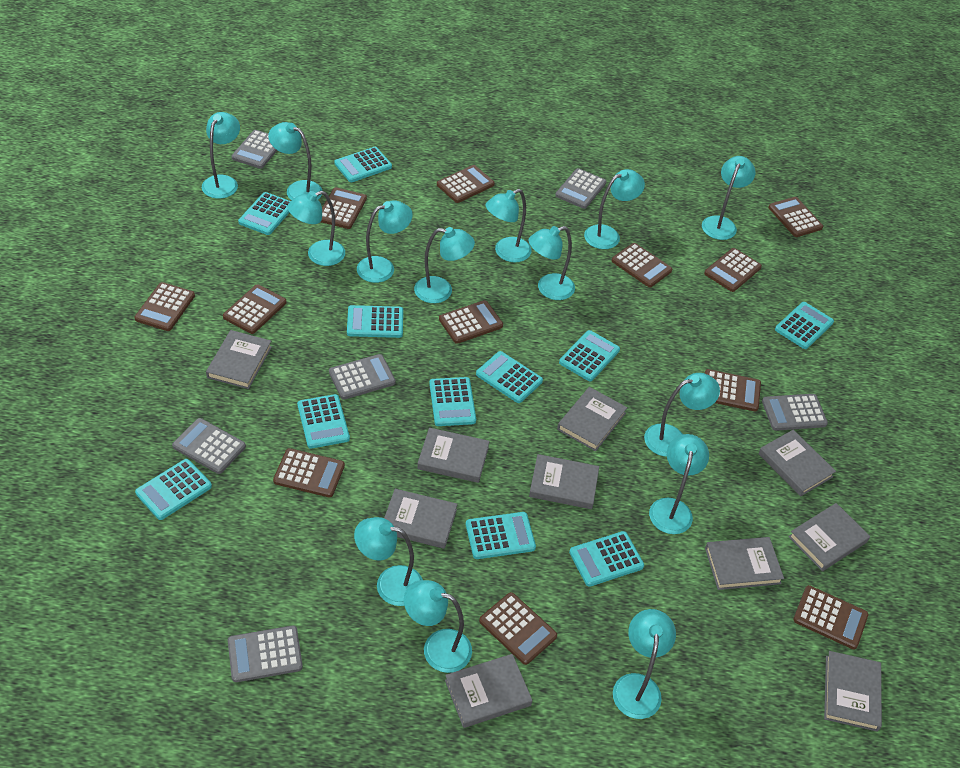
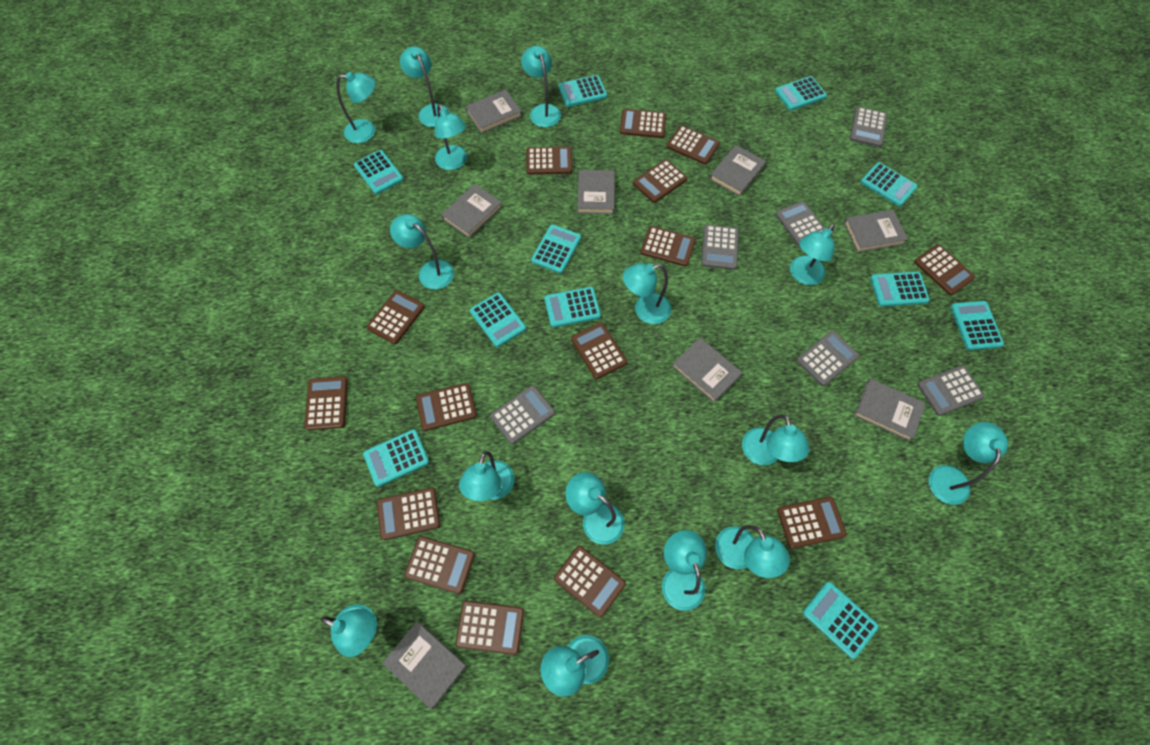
brown calculator: 12 -> 15
grey book: 10 -> 8
turquoise lamp: 14 -> 15

